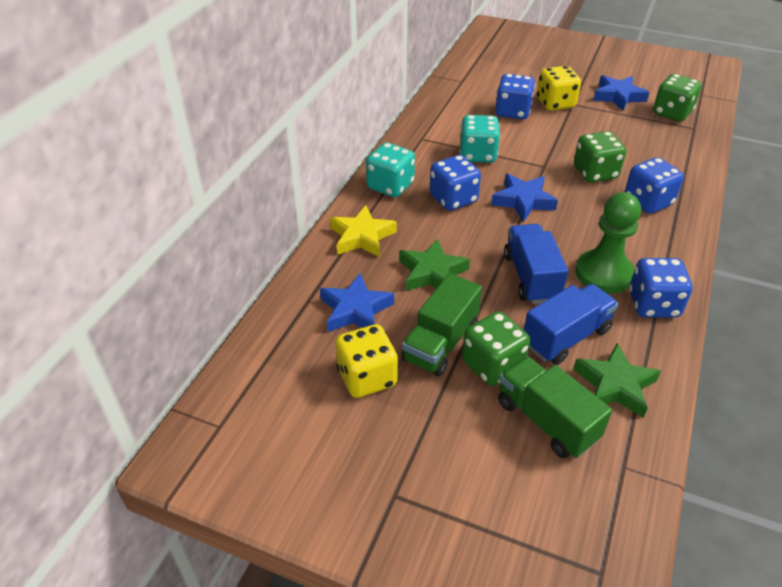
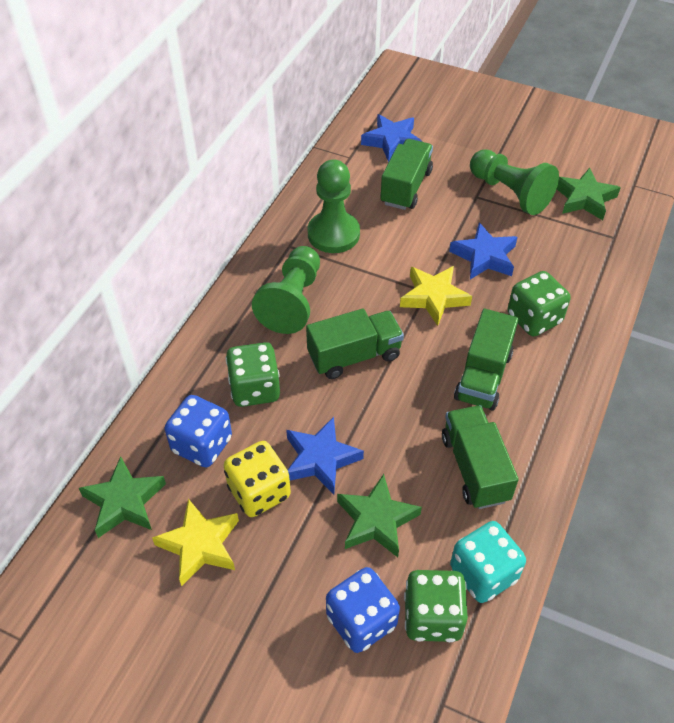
blue dice: 4 -> 2
blue truck: 2 -> 0
green pawn: 1 -> 3
green star: 2 -> 3
green truck: 2 -> 4
turquoise dice: 2 -> 1
yellow dice: 2 -> 1
yellow star: 1 -> 2

